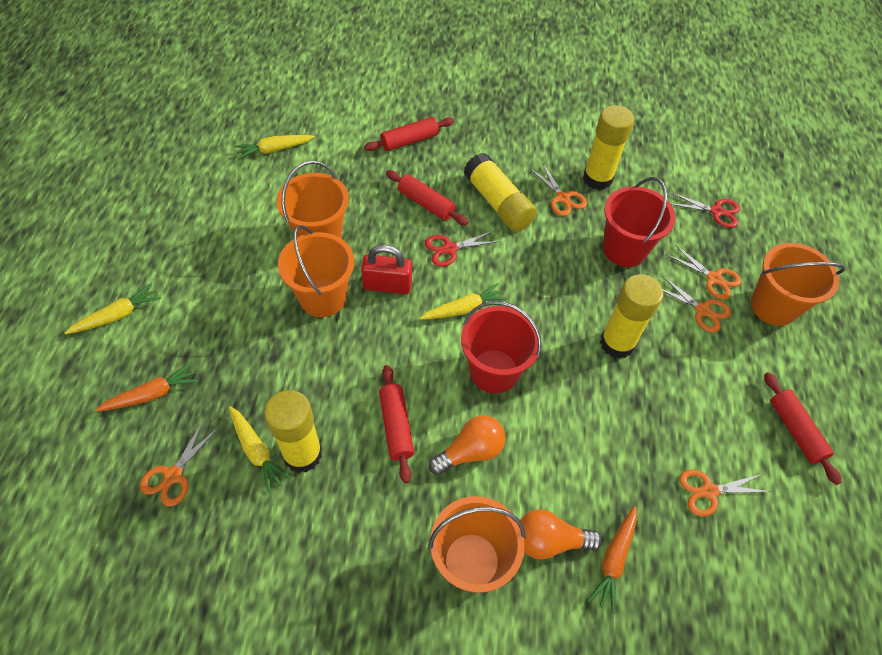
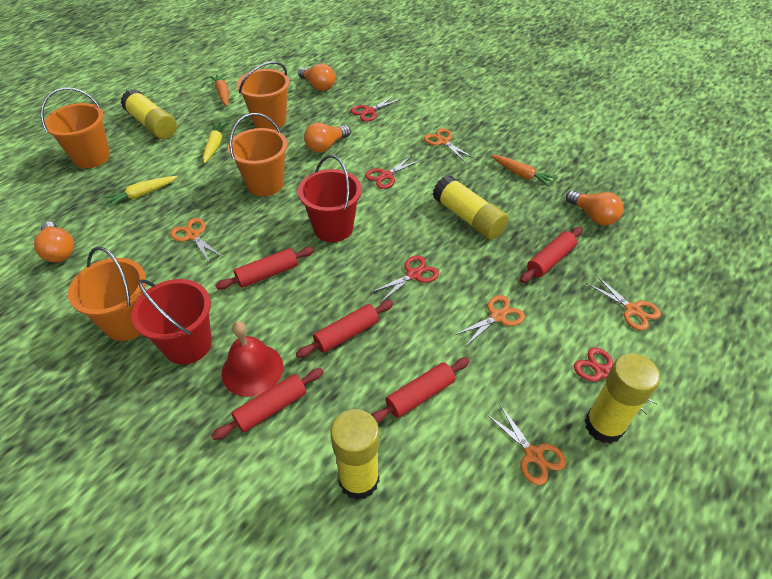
orange light bulb: 2 -> 4
red bell: 0 -> 1
red padlock: 1 -> 0
red rolling pin: 4 -> 5
red scissors: 2 -> 4
yellow carrot: 4 -> 2

